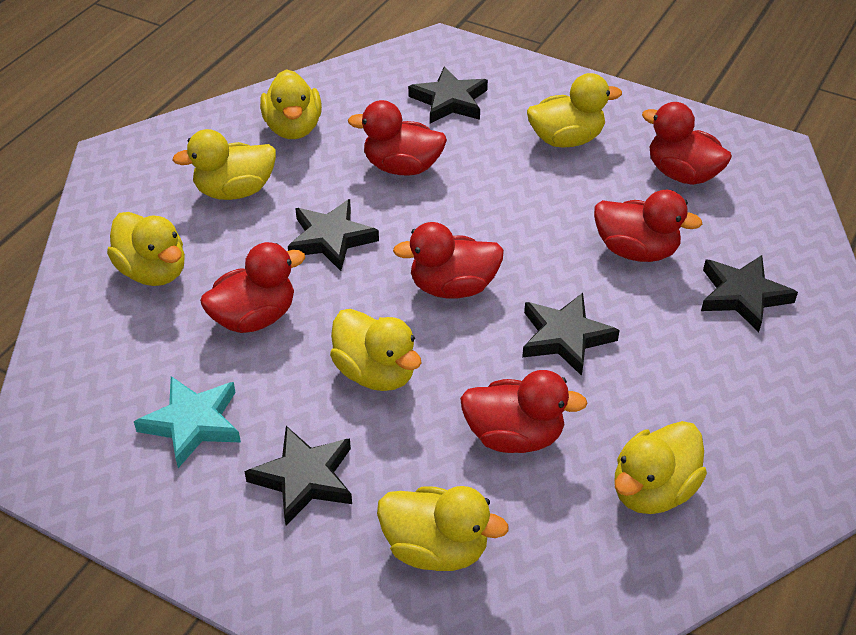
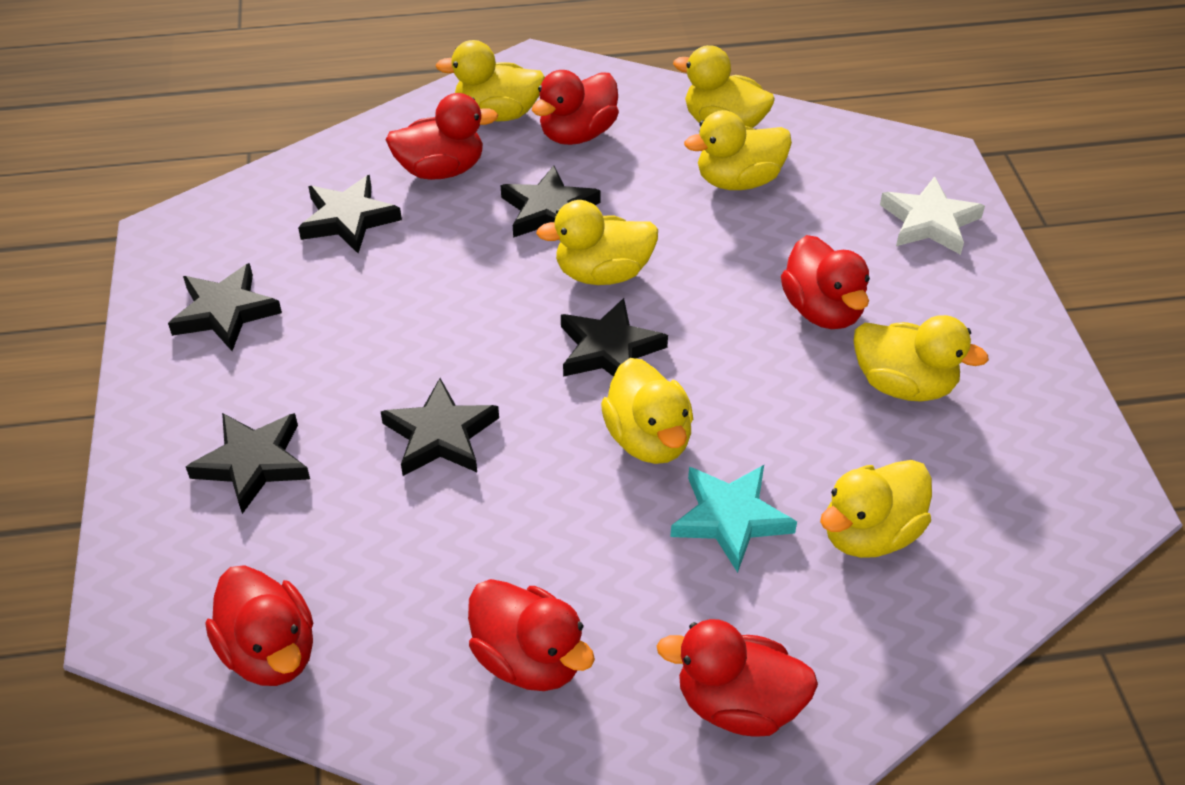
black star: 5 -> 6
white star: 0 -> 1

